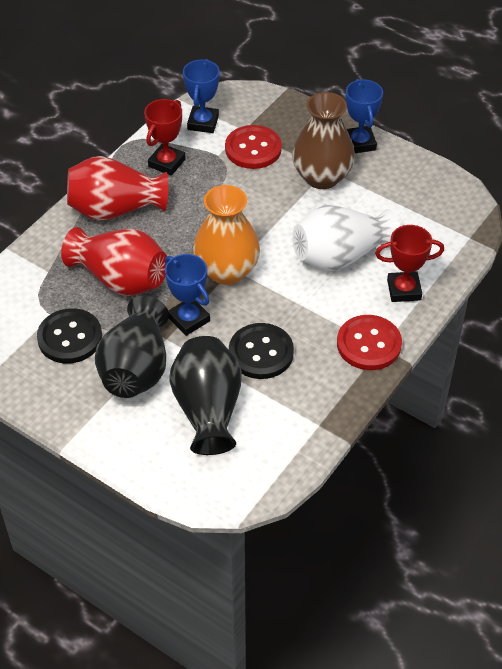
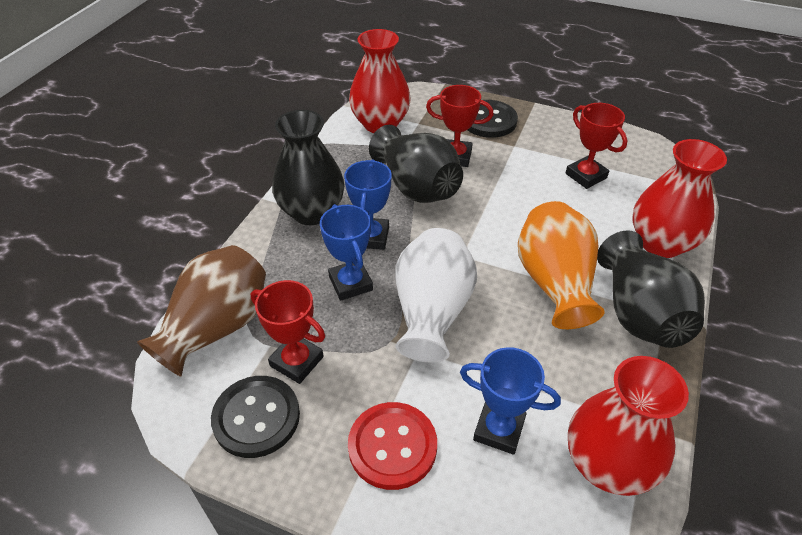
black vase: 2 -> 3
red button: 2 -> 1
red trophy: 2 -> 3
red vase: 2 -> 3

